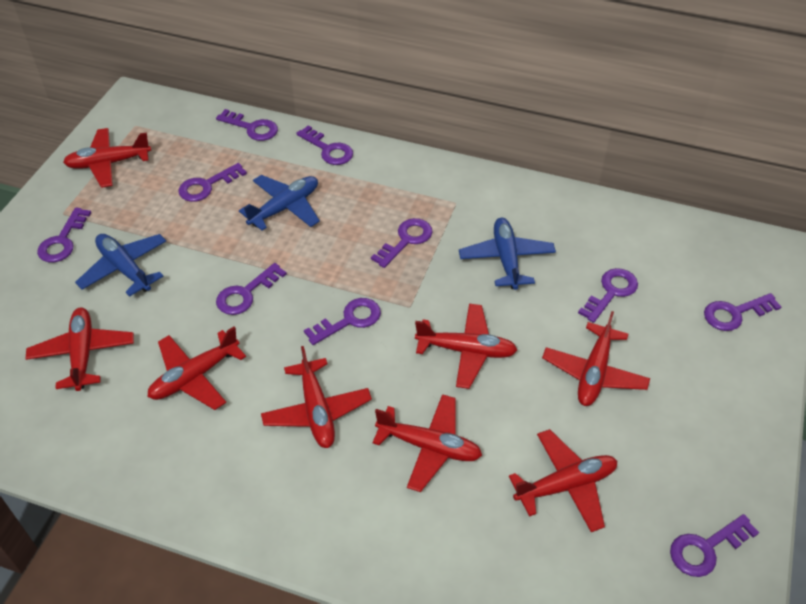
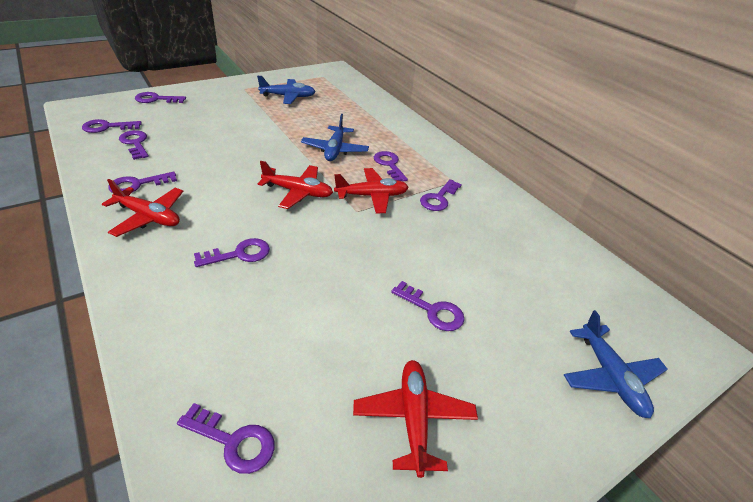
purple key: 10 -> 9
red plane: 8 -> 4

